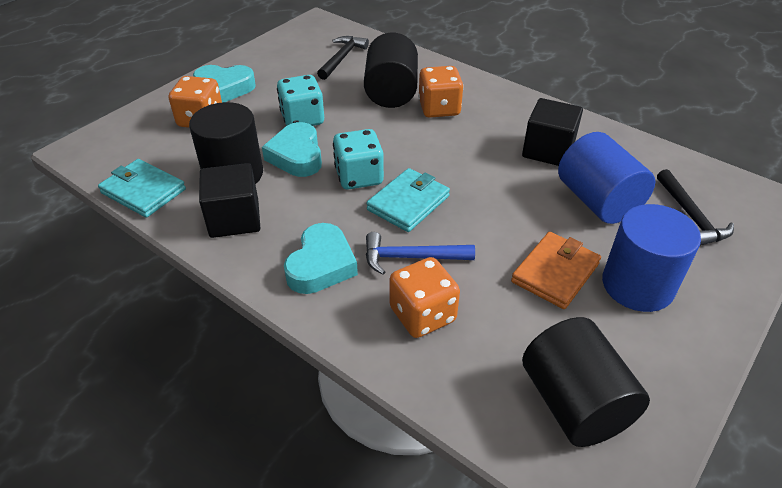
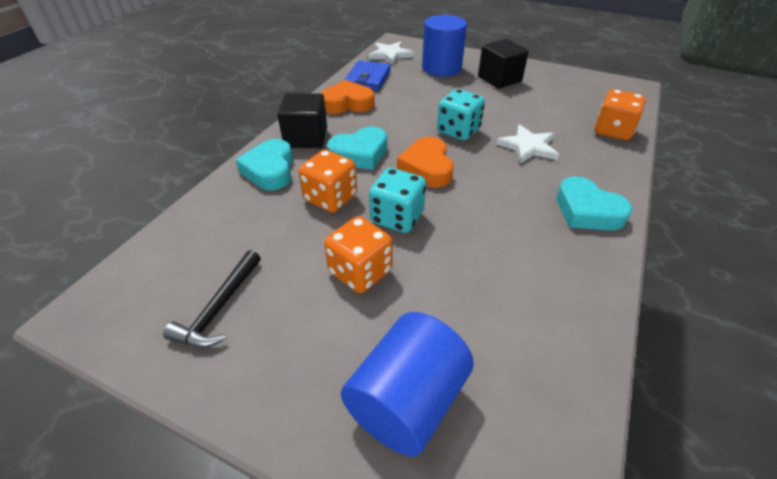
black cylinder: 3 -> 0
black hammer: 2 -> 1
blue hammer: 1 -> 0
blue wallet: 0 -> 1
orange heart: 0 -> 2
orange wallet: 1 -> 0
turquoise wallet: 2 -> 0
white star: 0 -> 2

